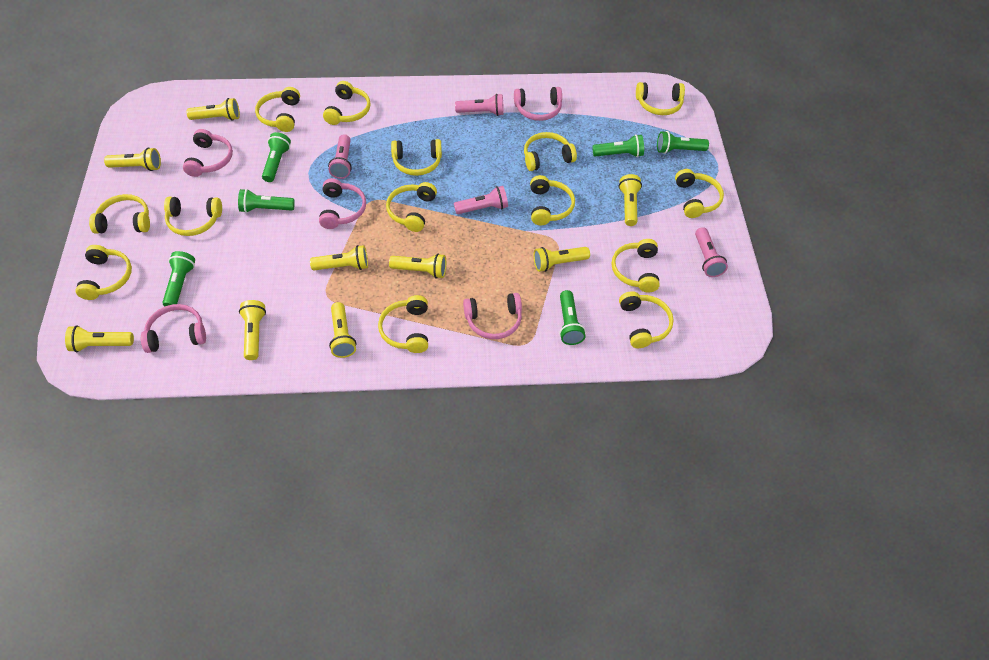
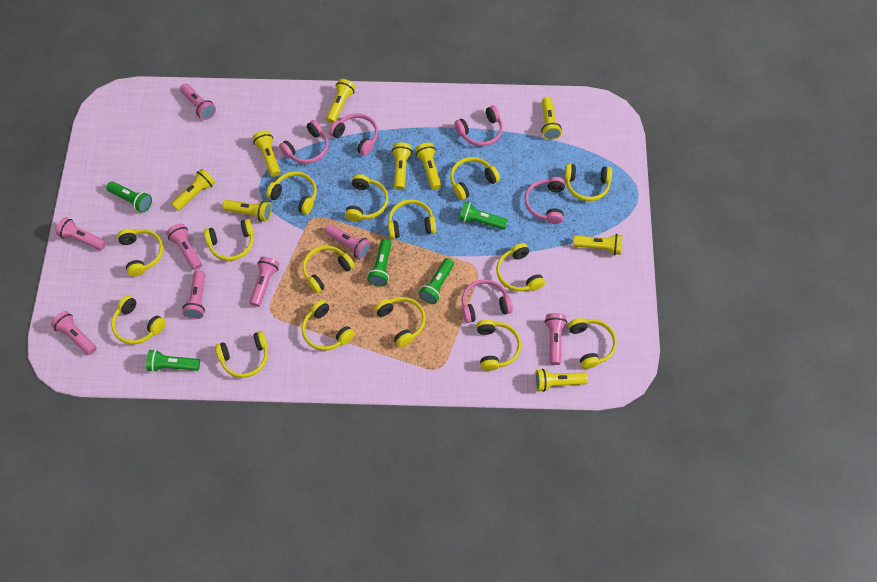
green flashlight: 6 -> 5
pink flashlight: 4 -> 8
yellow headphones: 14 -> 15

